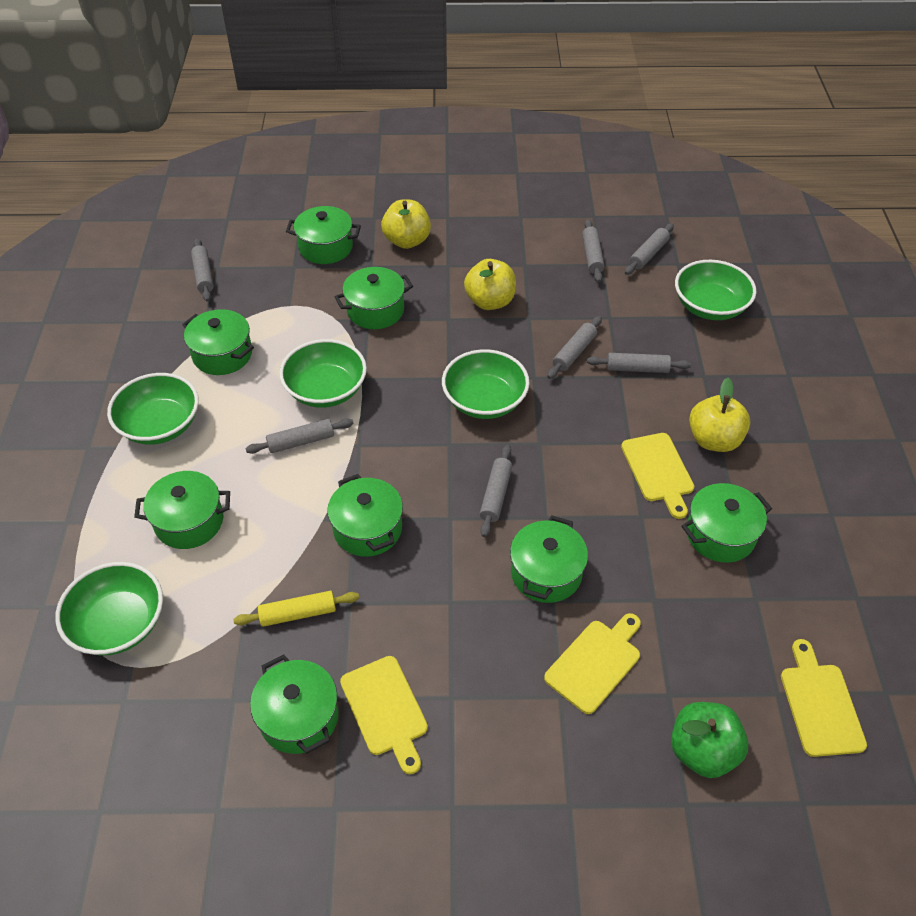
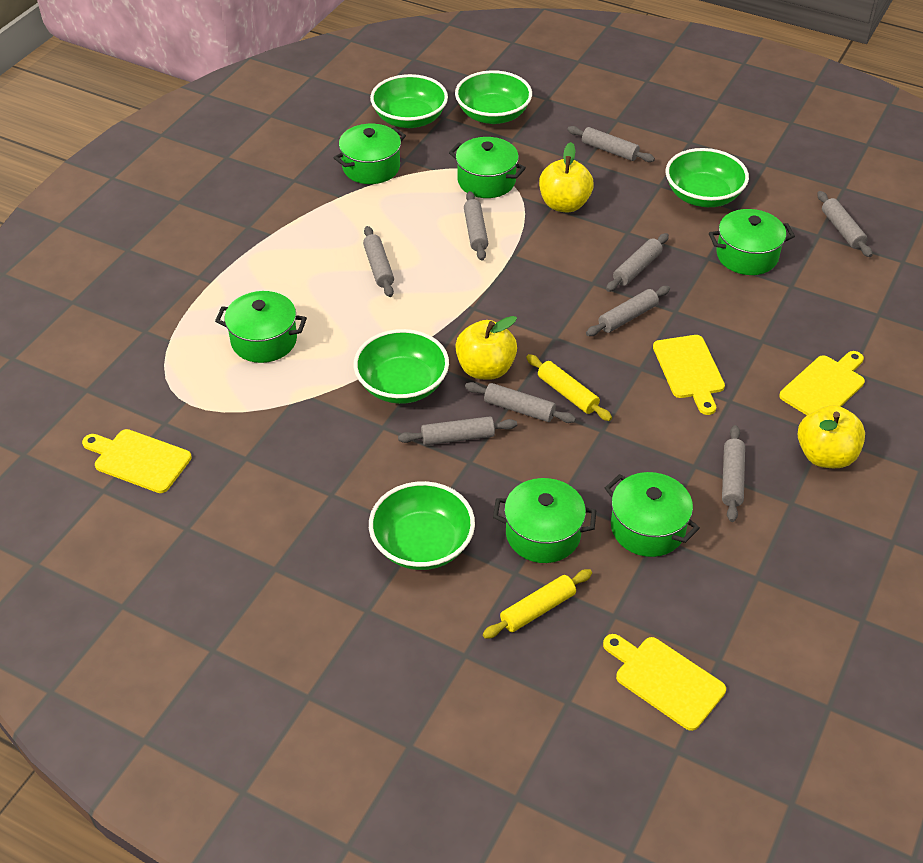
green apple: 1 -> 0
green pot: 8 -> 6
grey rolling pin: 7 -> 9
yellow rolling pin: 1 -> 2

